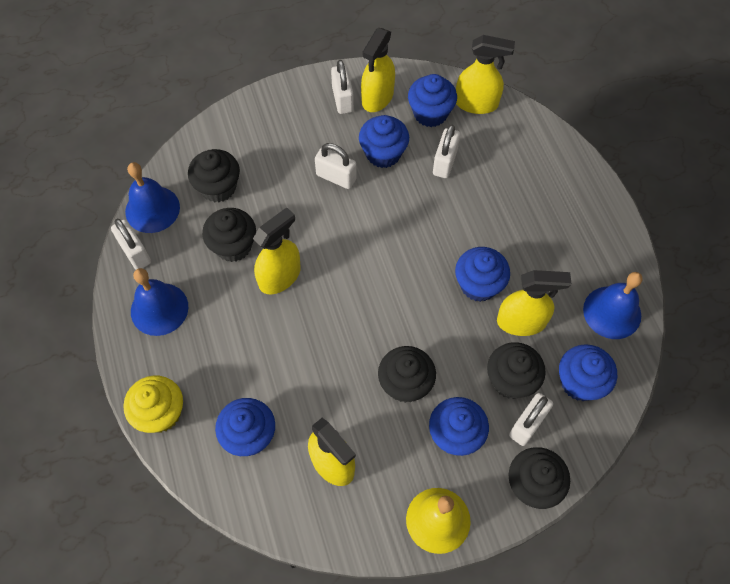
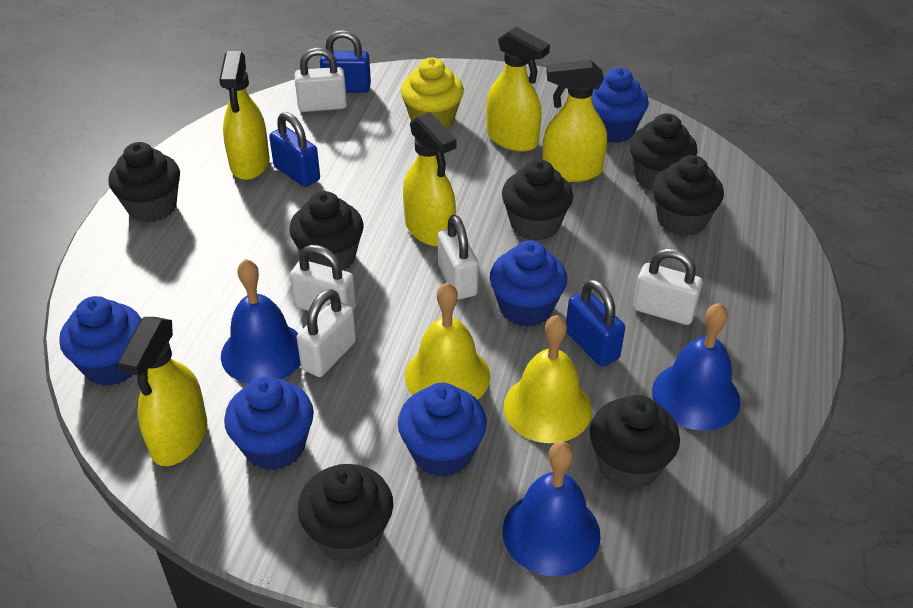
black cupcake: 5 -> 7
blue cupcake: 6 -> 5
blue padlock: 0 -> 3
yellow bell: 1 -> 2

